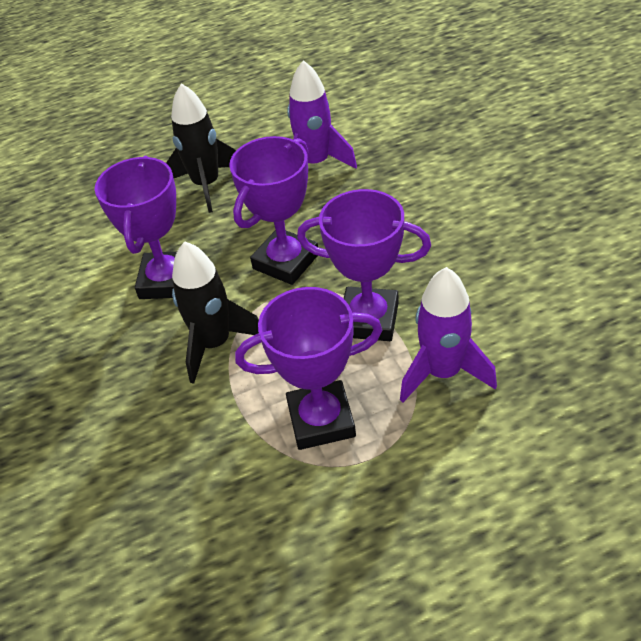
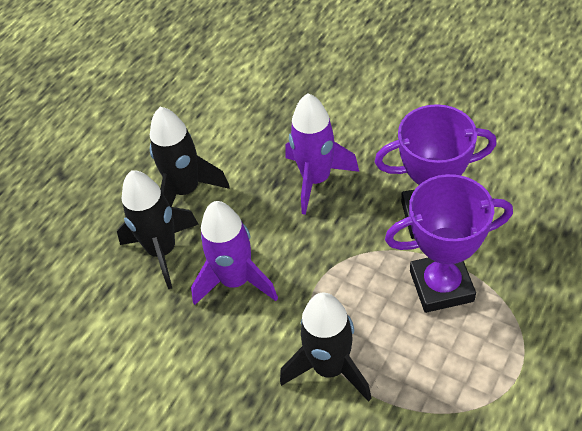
black rocket: 2 -> 3
purple trophy: 4 -> 2

